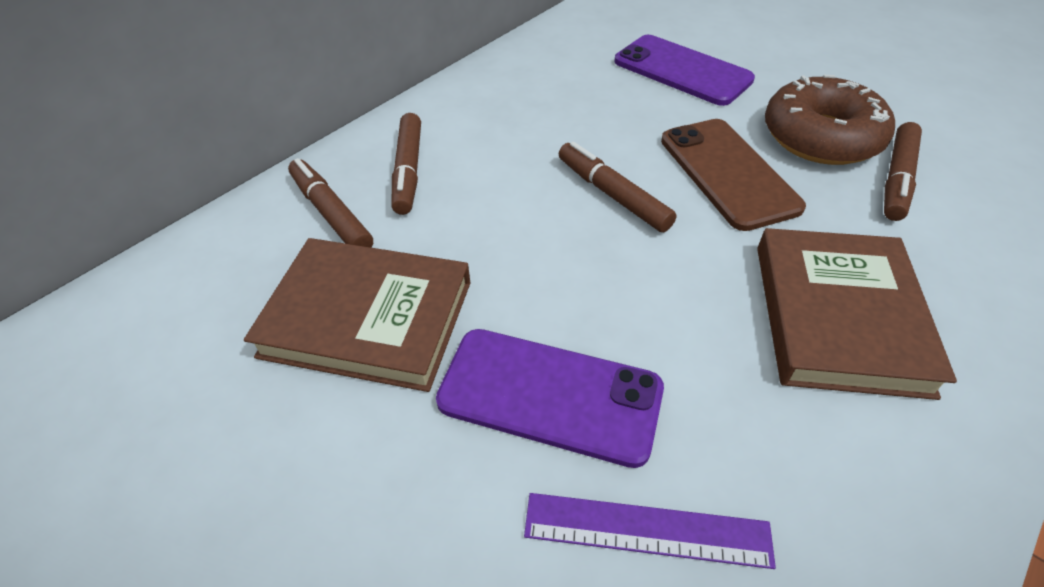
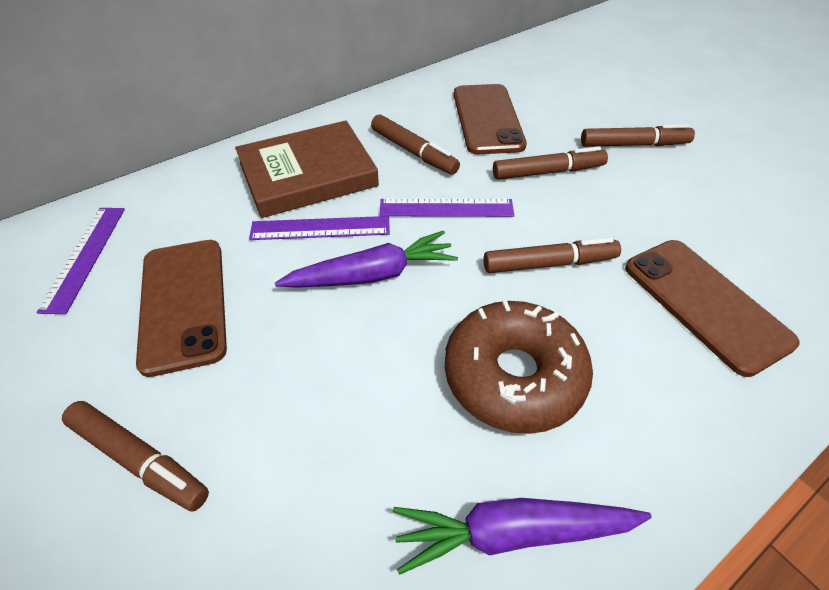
brown book: 2 -> 1
brown marker: 4 -> 5
brown phone: 1 -> 3
purple carrot: 0 -> 2
purple phone: 2 -> 0
purple ruler: 1 -> 3

